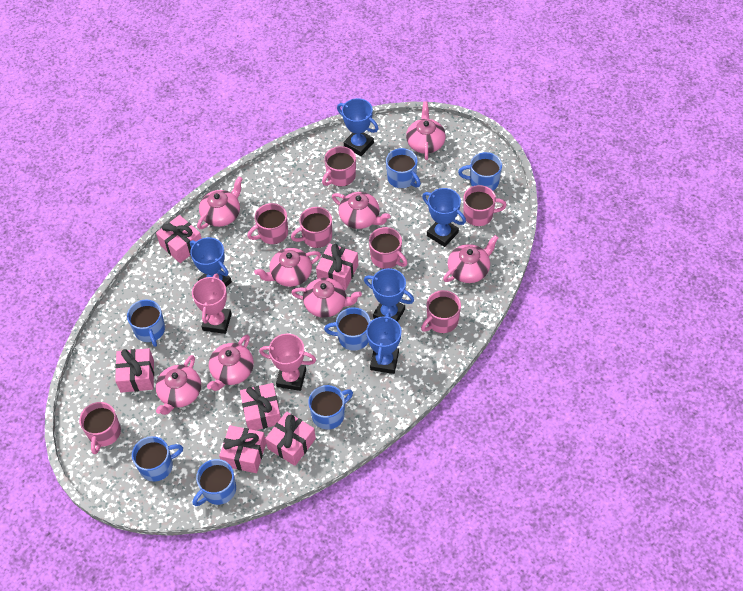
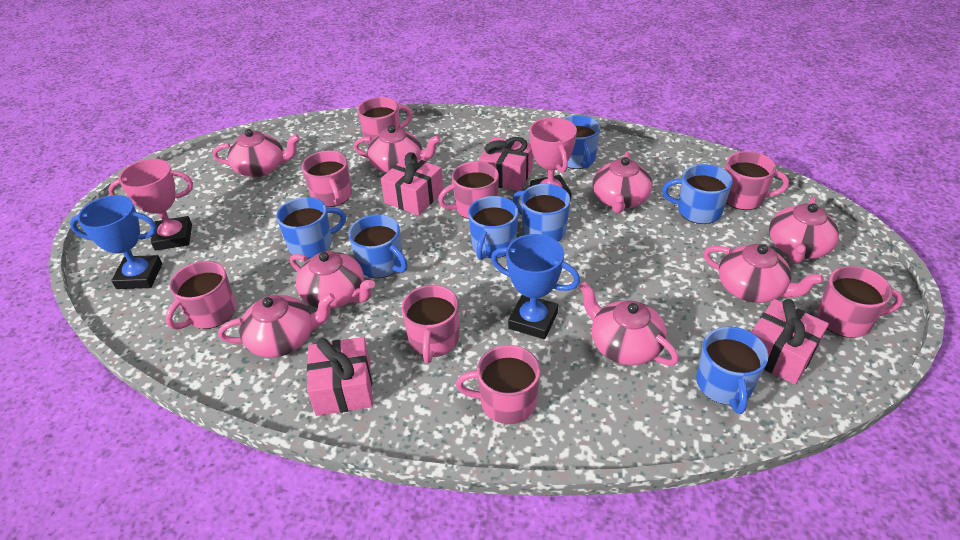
blue trophy: 5 -> 2
pink gift: 6 -> 4
pink mug: 7 -> 8

